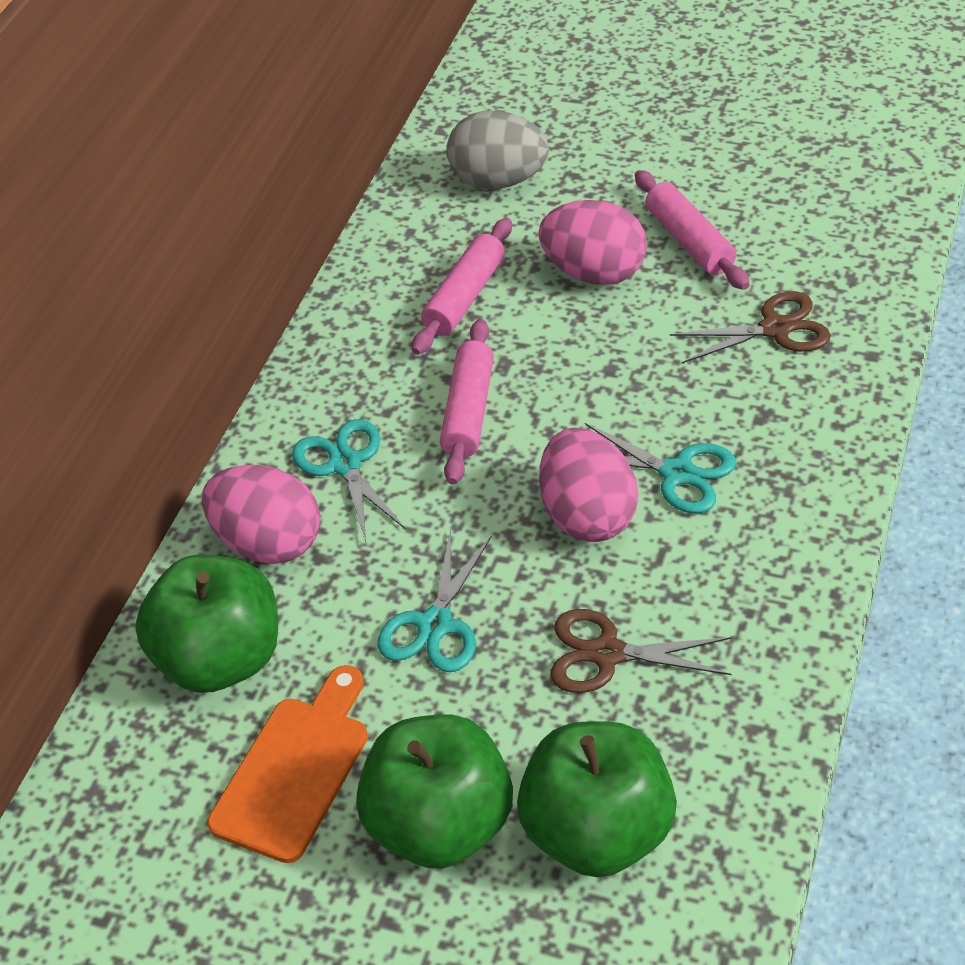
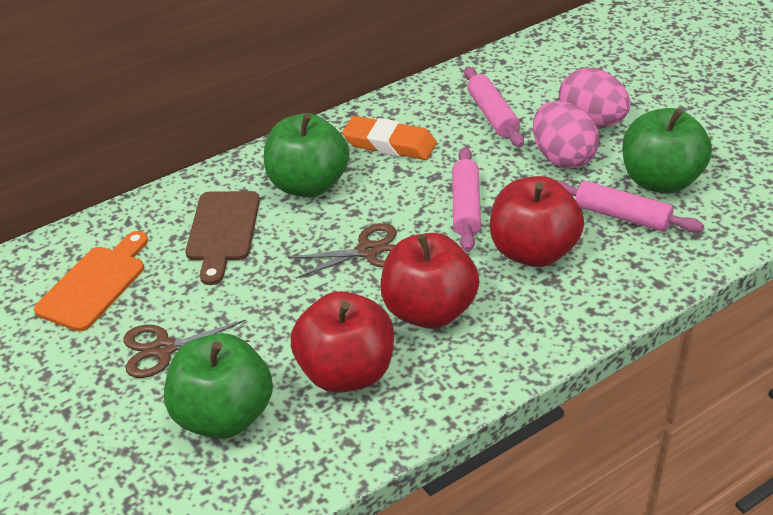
brown cutting board: 0 -> 1
grey egg: 1 -> 0
orange eraser: 0 -> 1
pink egg: 3 -> 2
red apple: 0 -> 3
turquoise scissors: 3 -> 0

